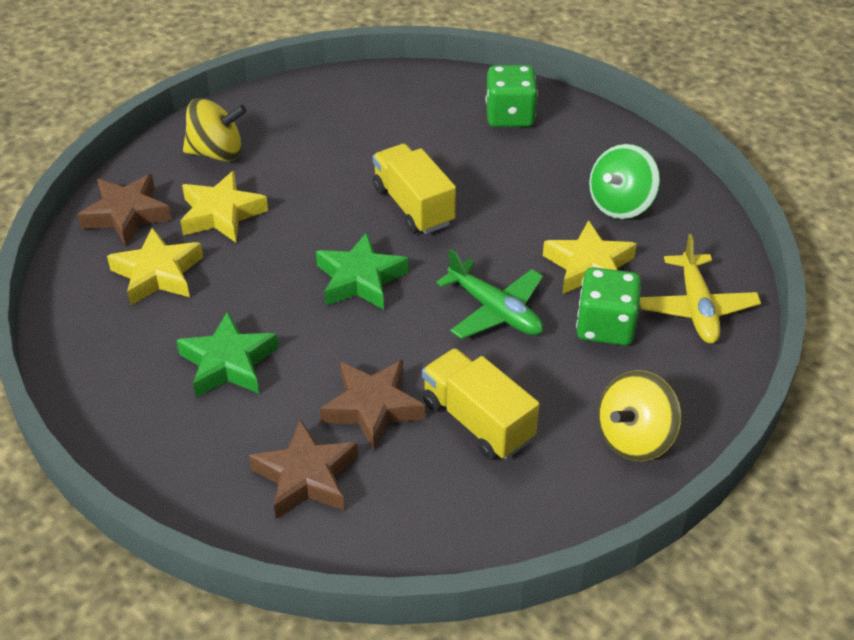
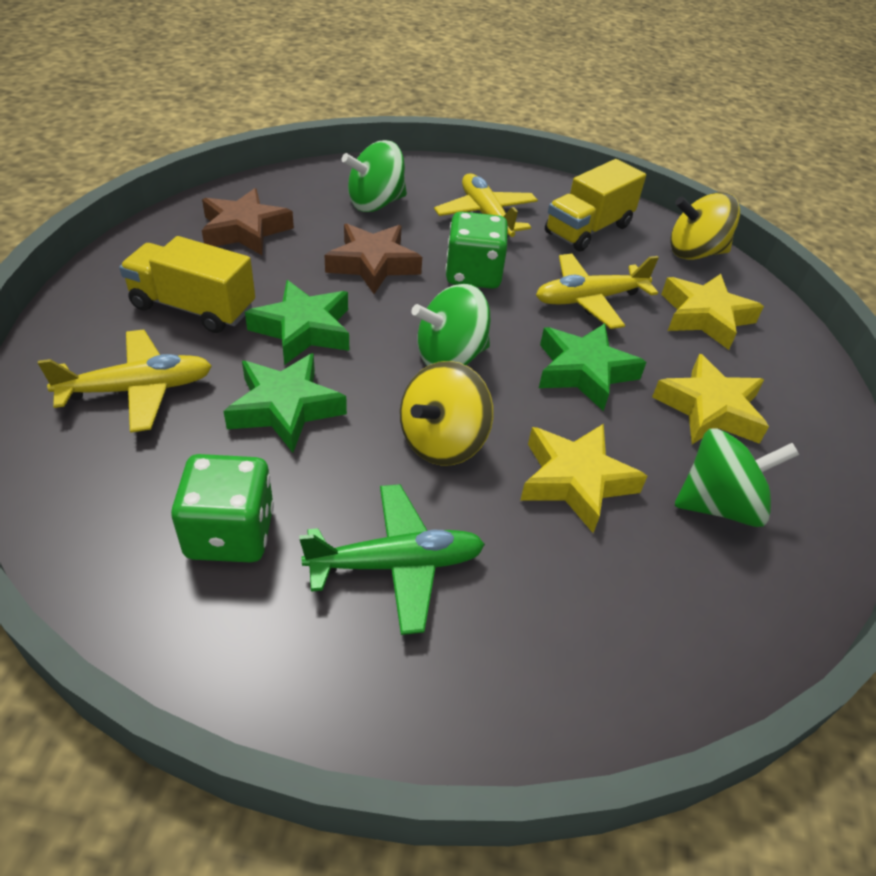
brown star: 3 -> 2
green spinning top: 1 -> 3
green star: 2 -> 3
yellow plane: 1 -> 3

